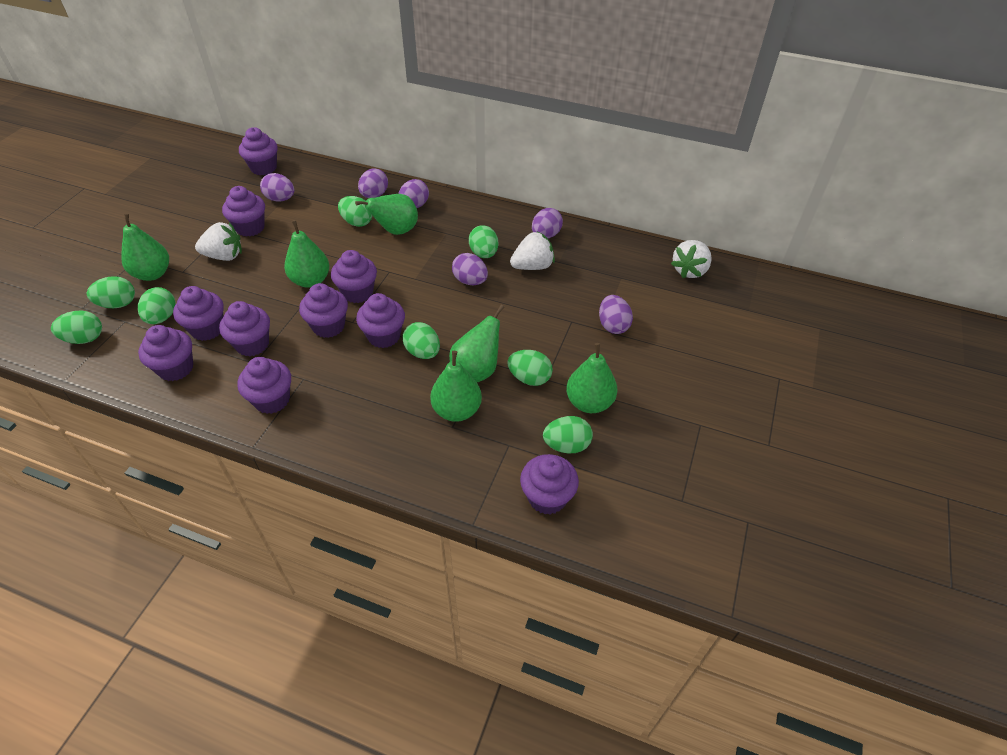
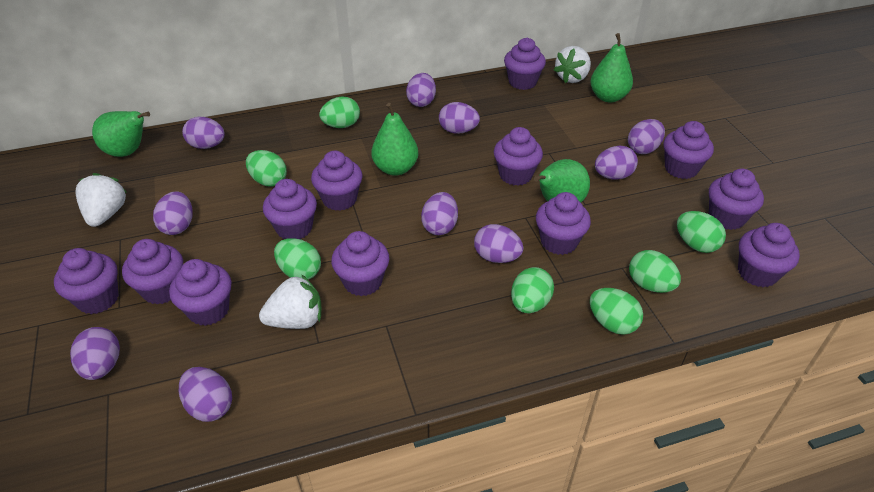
green egg: 8 -> 7
green pear: 6 -> 4
purple cupcake: 10 -> 12
purple egg: 6 -> 10

